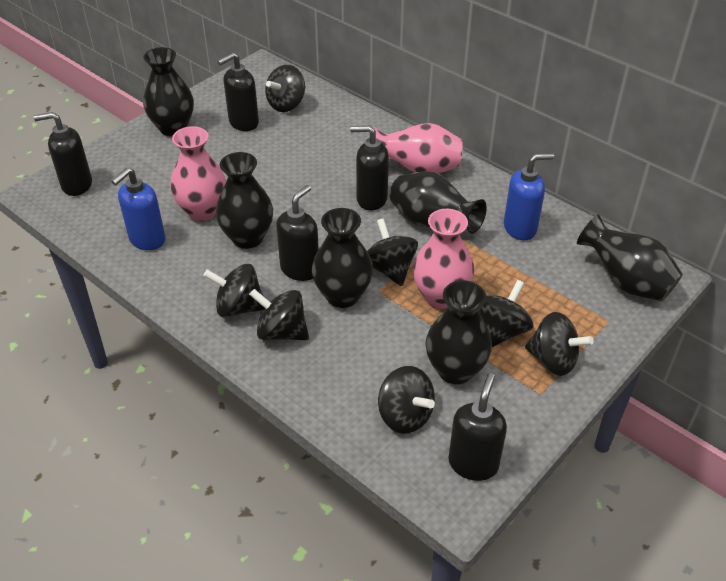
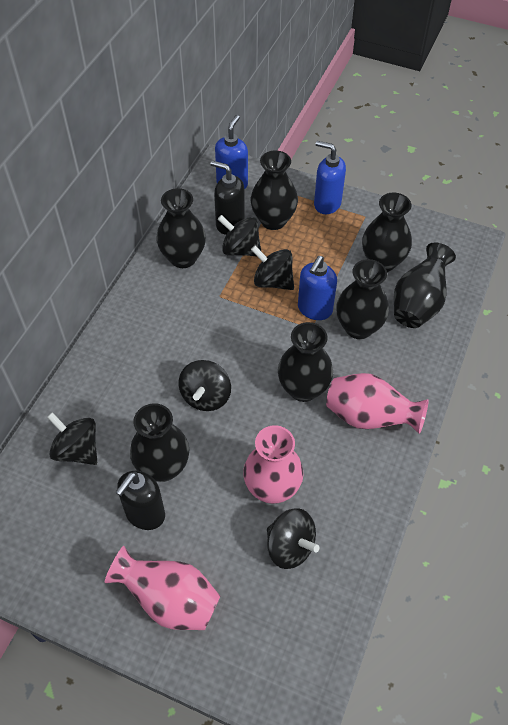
black soap dispenser: 5 -> 2
black spinning top: 7 -> 5
black vase: 6 -> 7
blue soap dispenser: 2 -> 3

